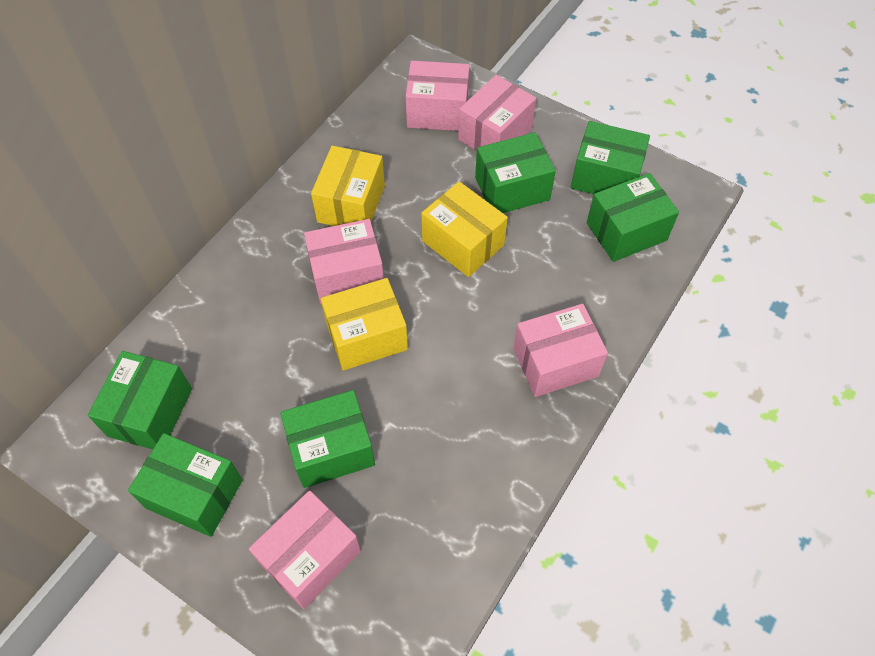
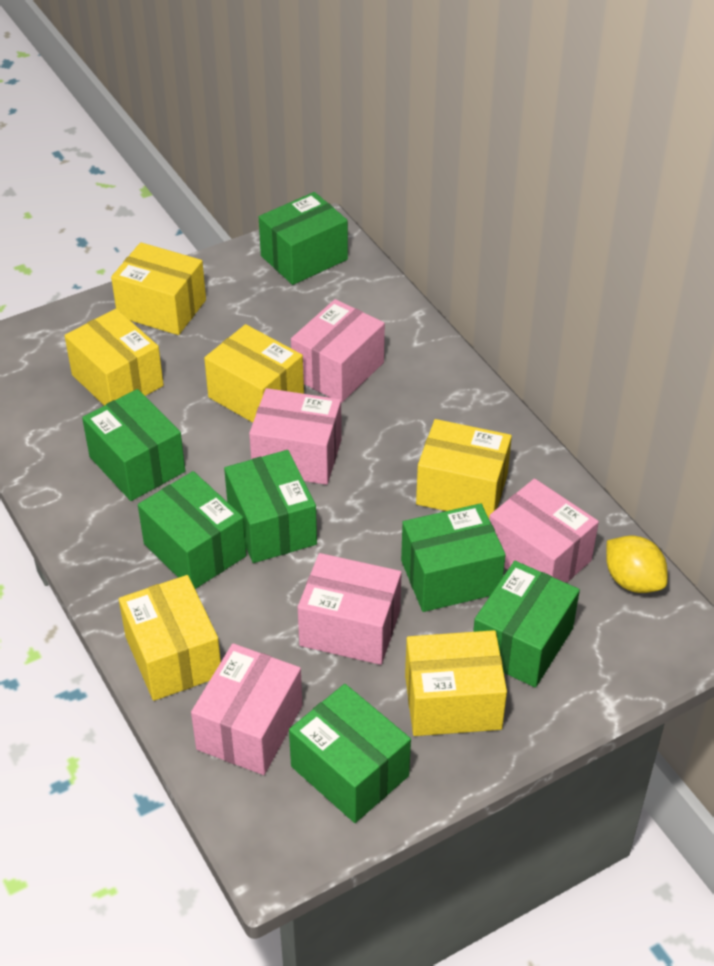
green box: 6 -> 7
yellow box: 3 -> 6
yellow lemon: 0 -> 1

